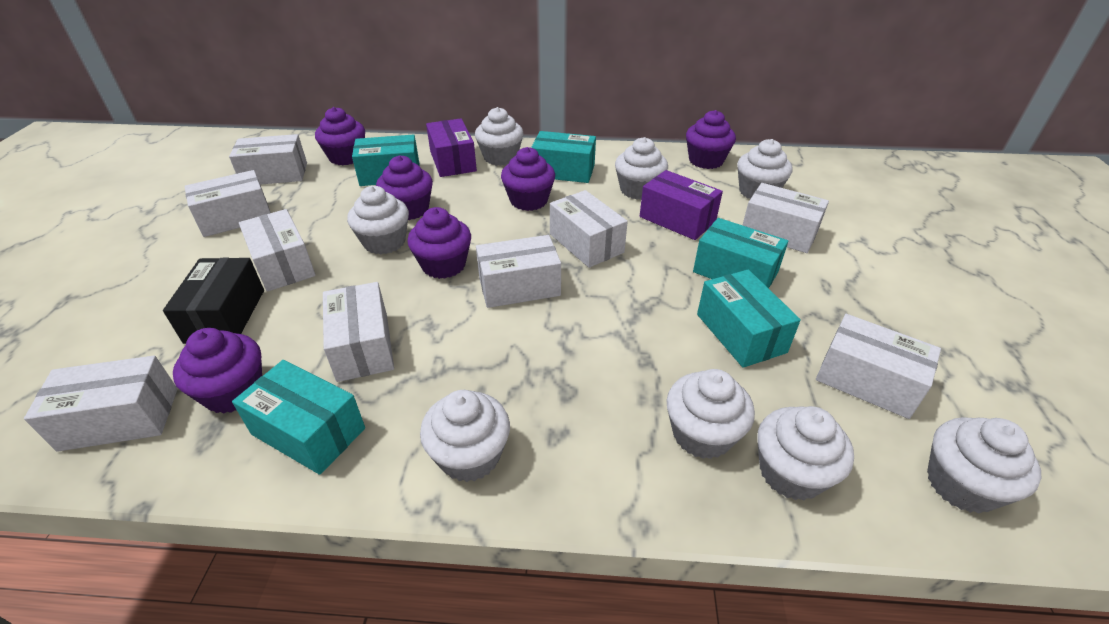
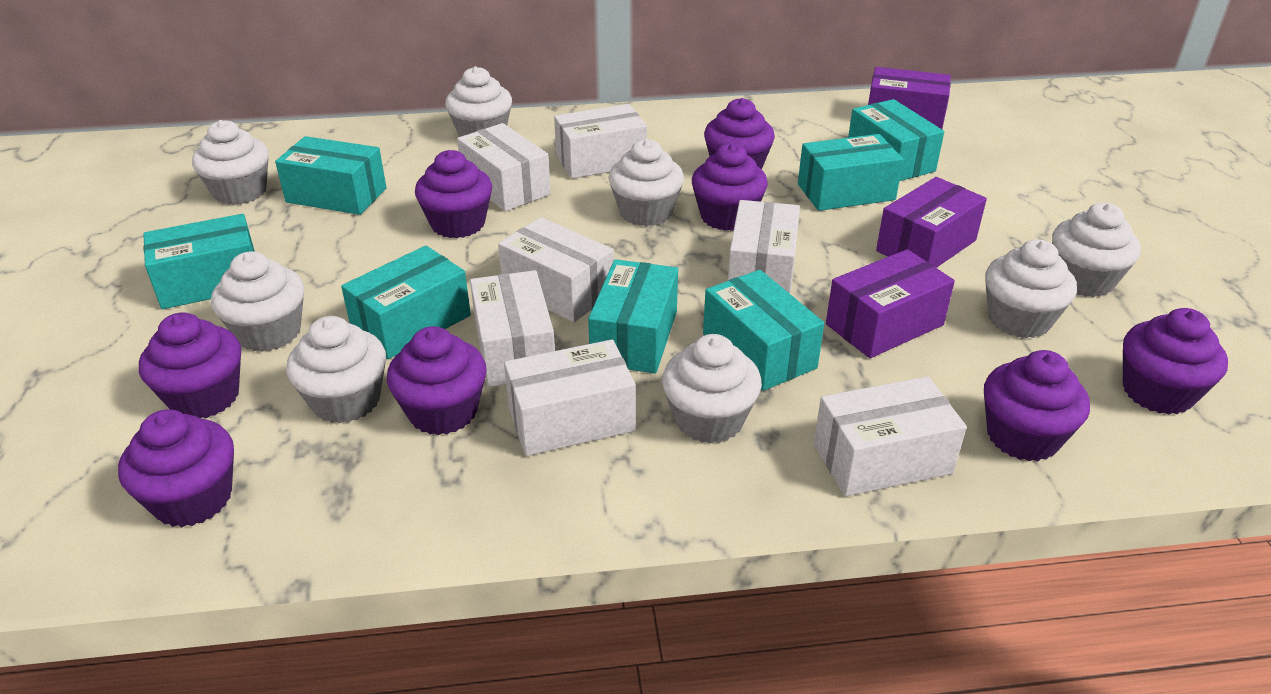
black box: 1 -> 0
purple box: 2 -> 3
purple cupcake: 6 -> 8
turquoise box: 5 -> 7
white box: 9 -> 7

